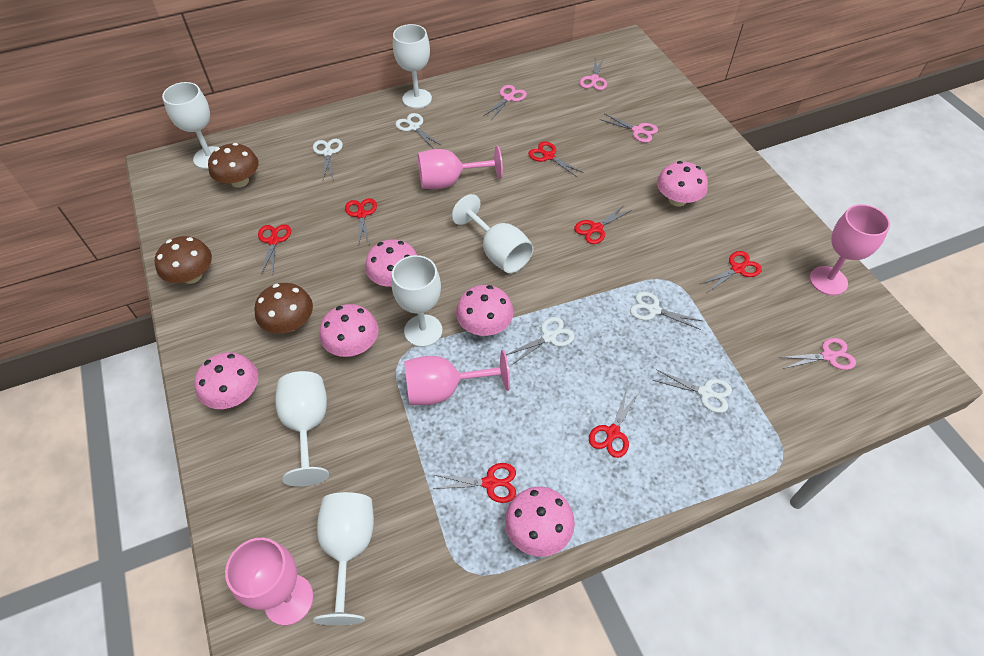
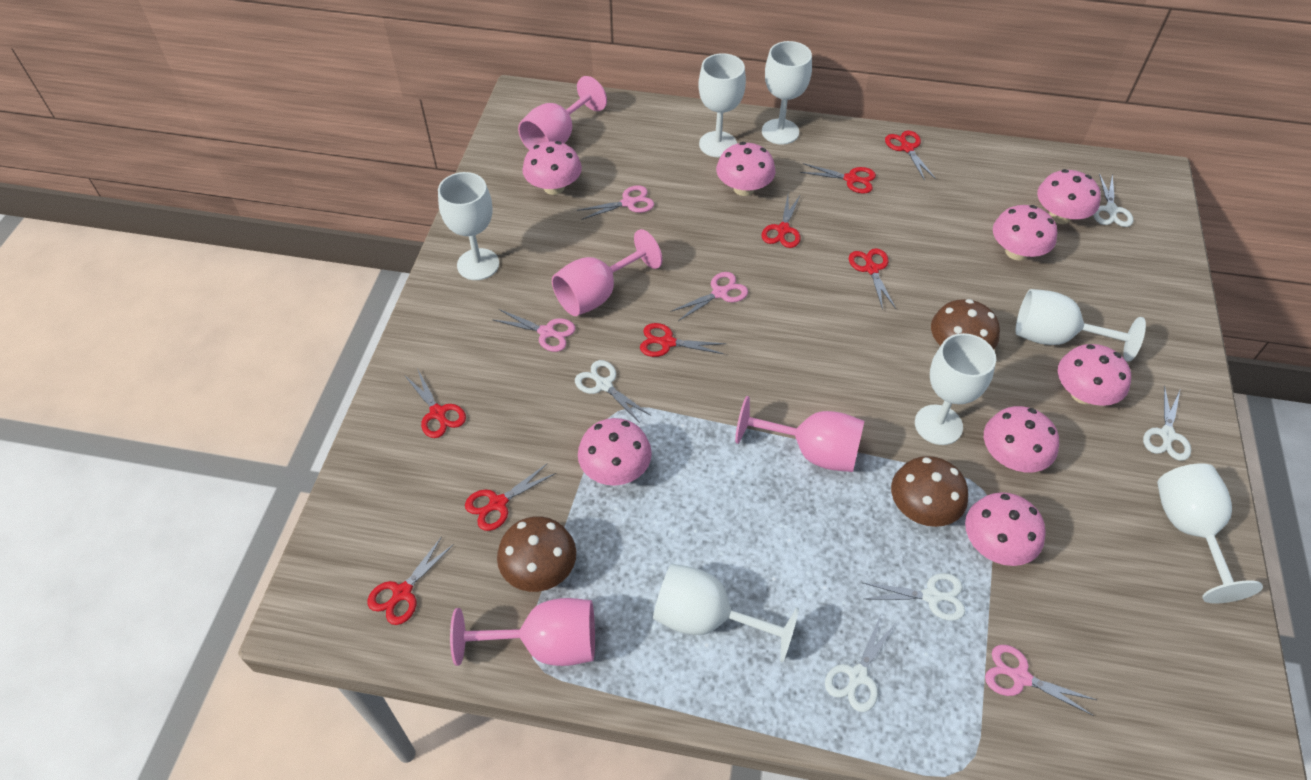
pink mushroom: 6 -> 8
red scissors: 7 -> 8
white goblet: 6 -> 7

